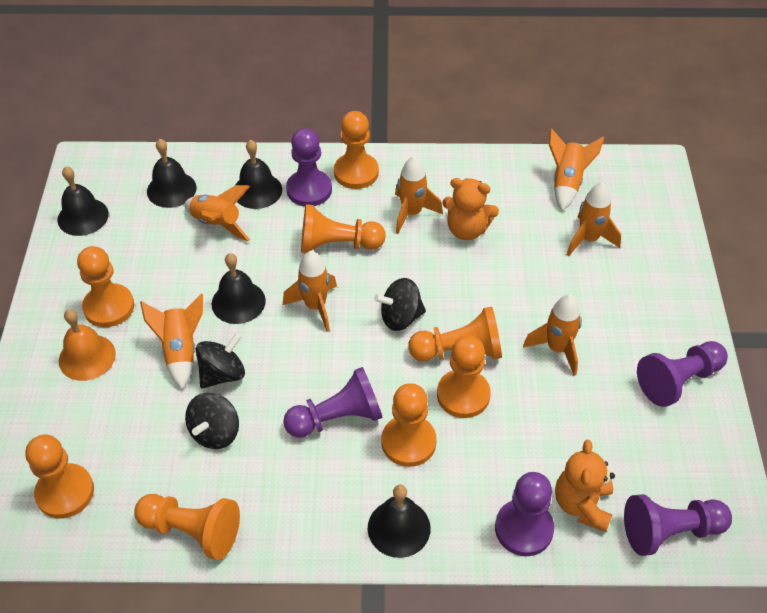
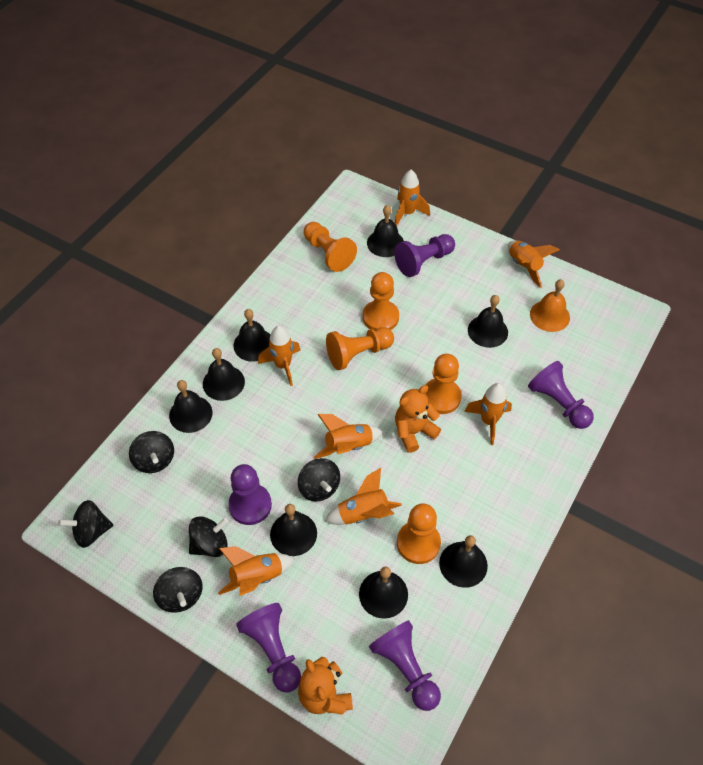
black bell: 5 -> 8
black spinning top: 3 -> 5
orange pawn: 8 -> 5

